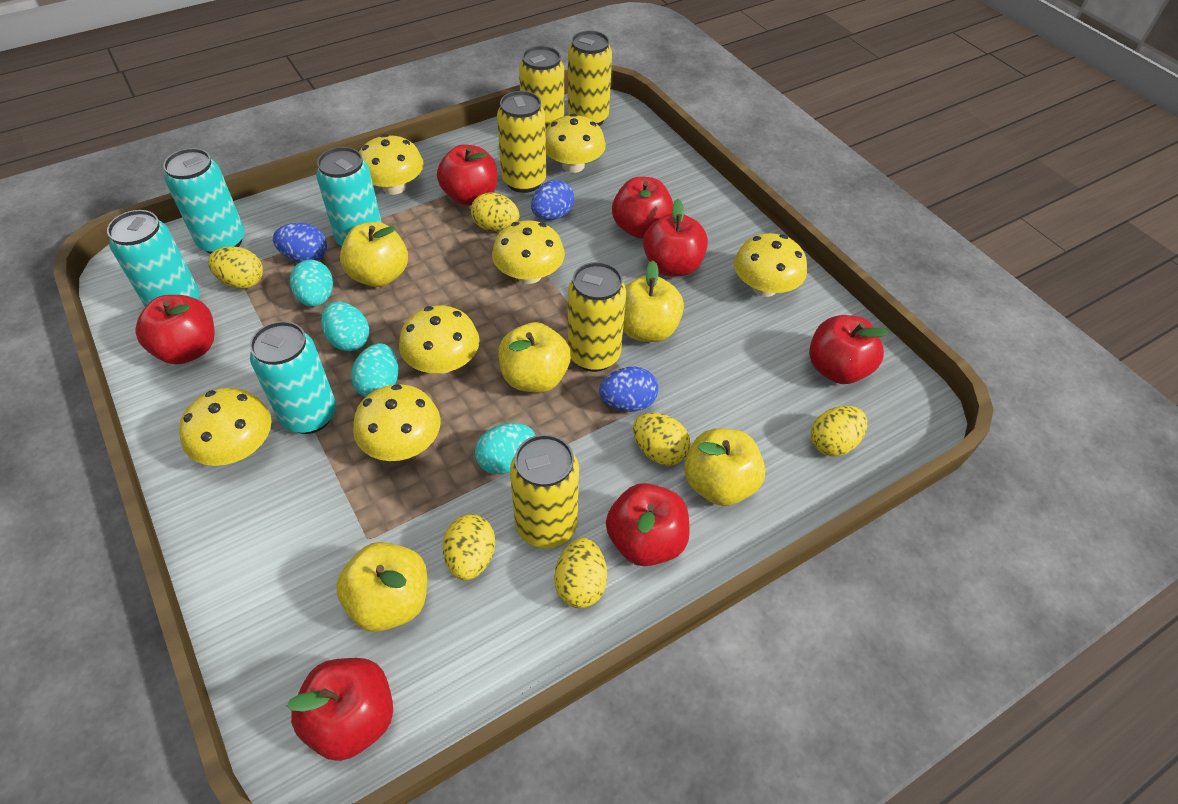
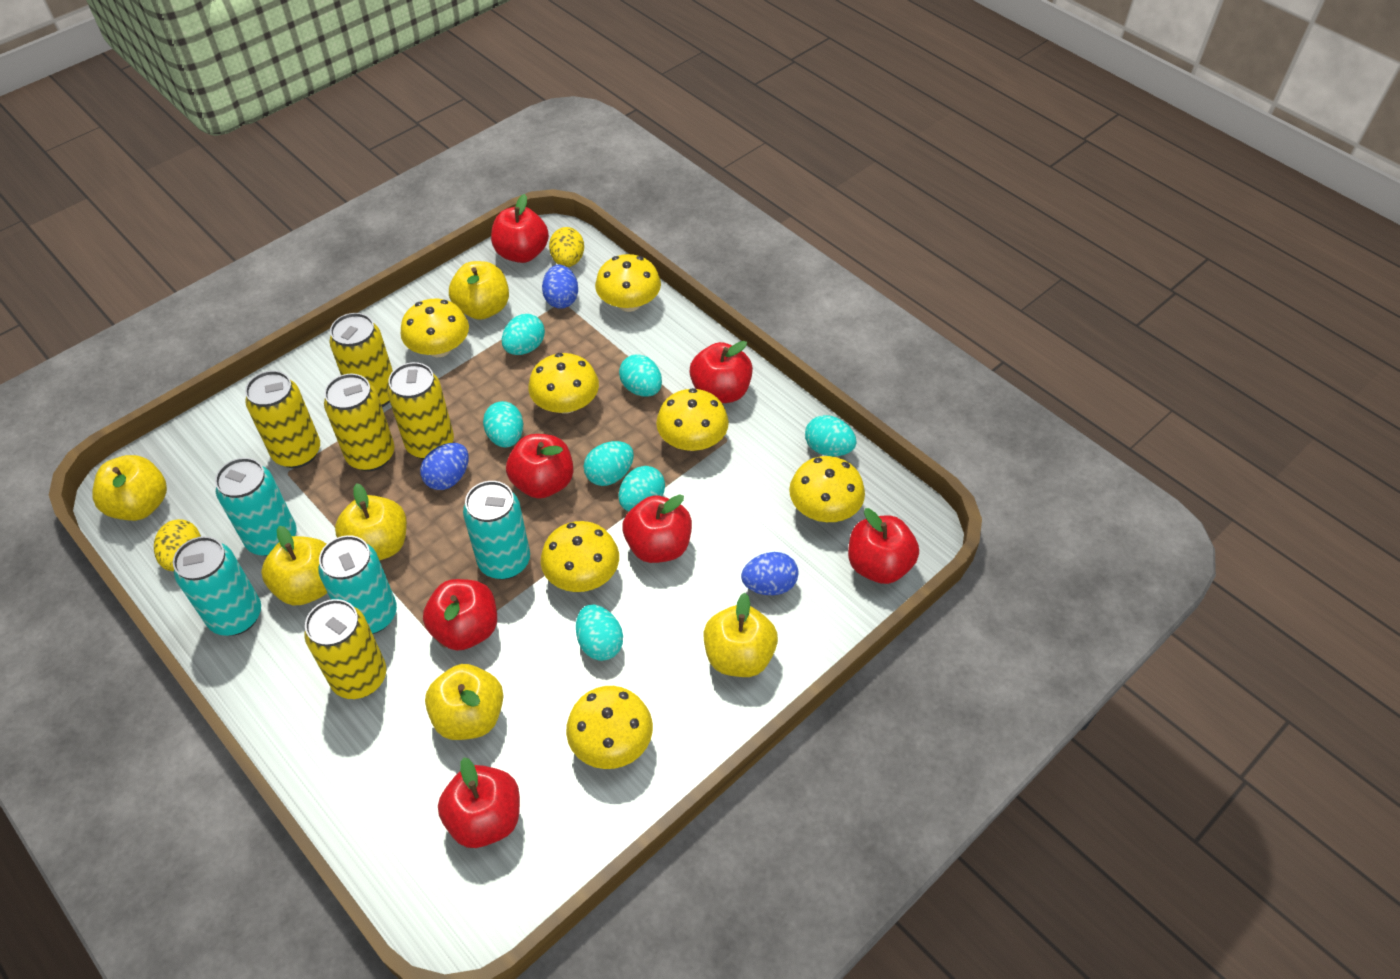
turquoise egg: 4 -> 7
yellow apple: 5 -> 6
yellow egg: 6 -> 2

